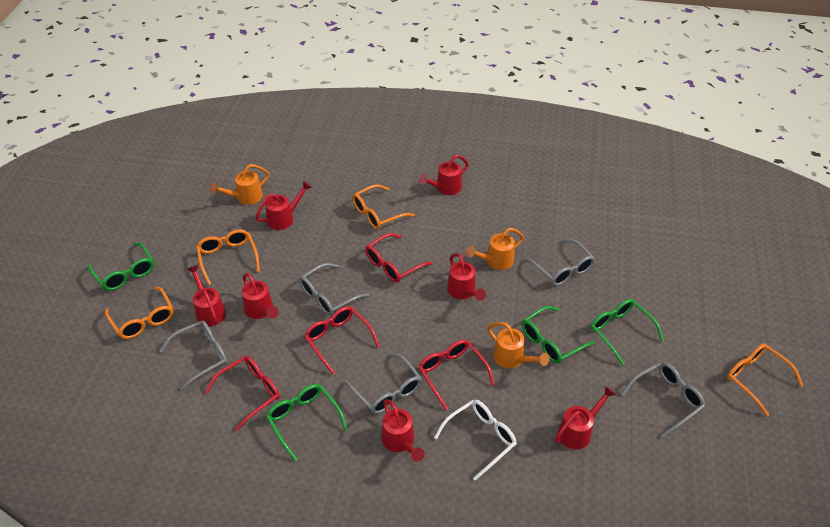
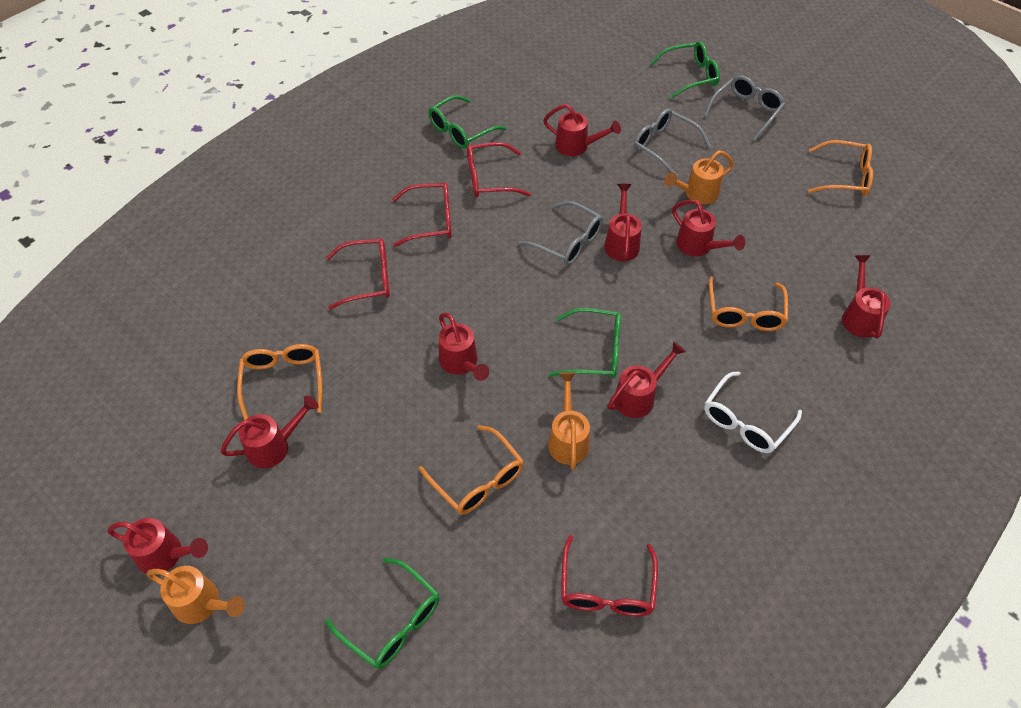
grey glasses: 5 -> 3
red watering can: 7 -> 8

